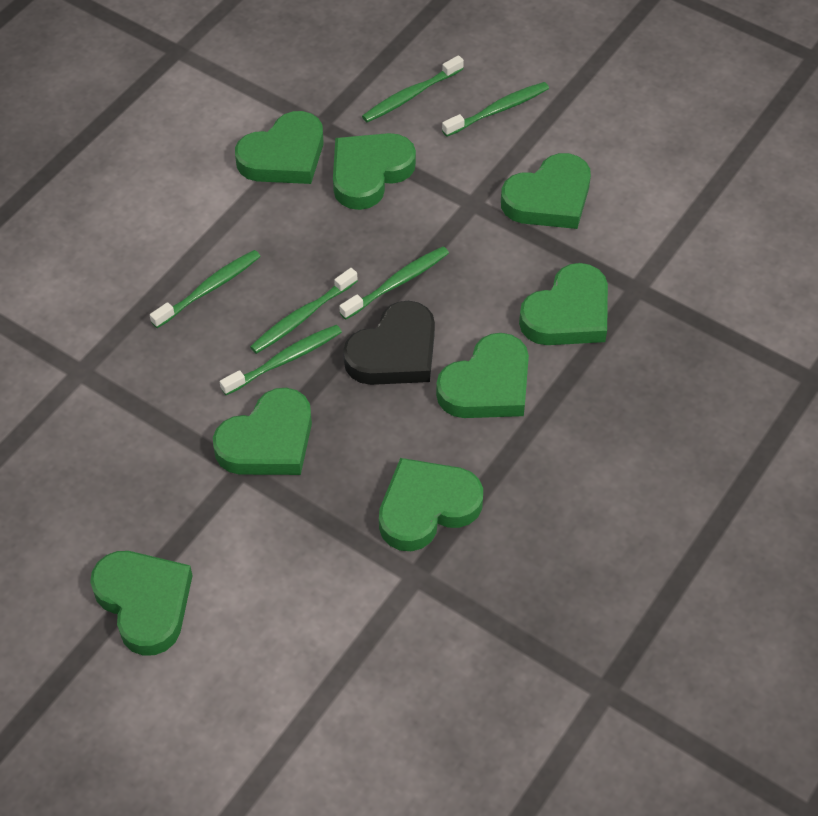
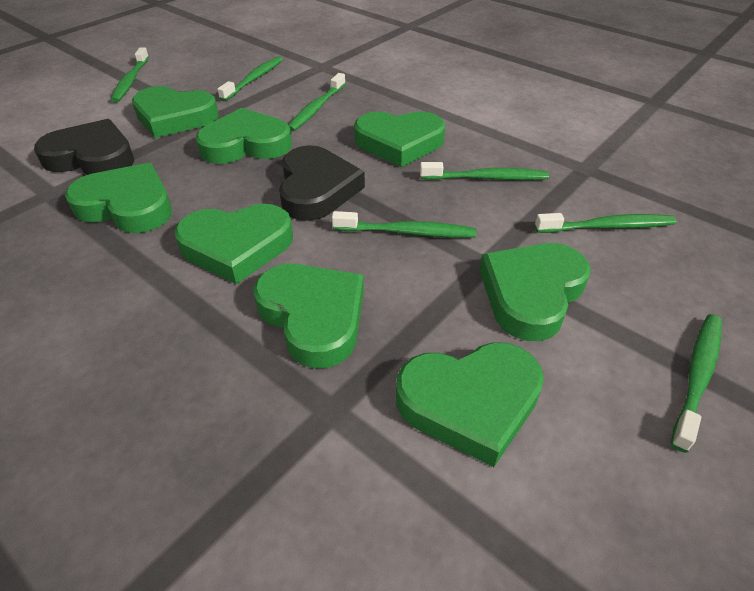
black heart: 1 -> 2
green toothbrush: 6 -> 7

